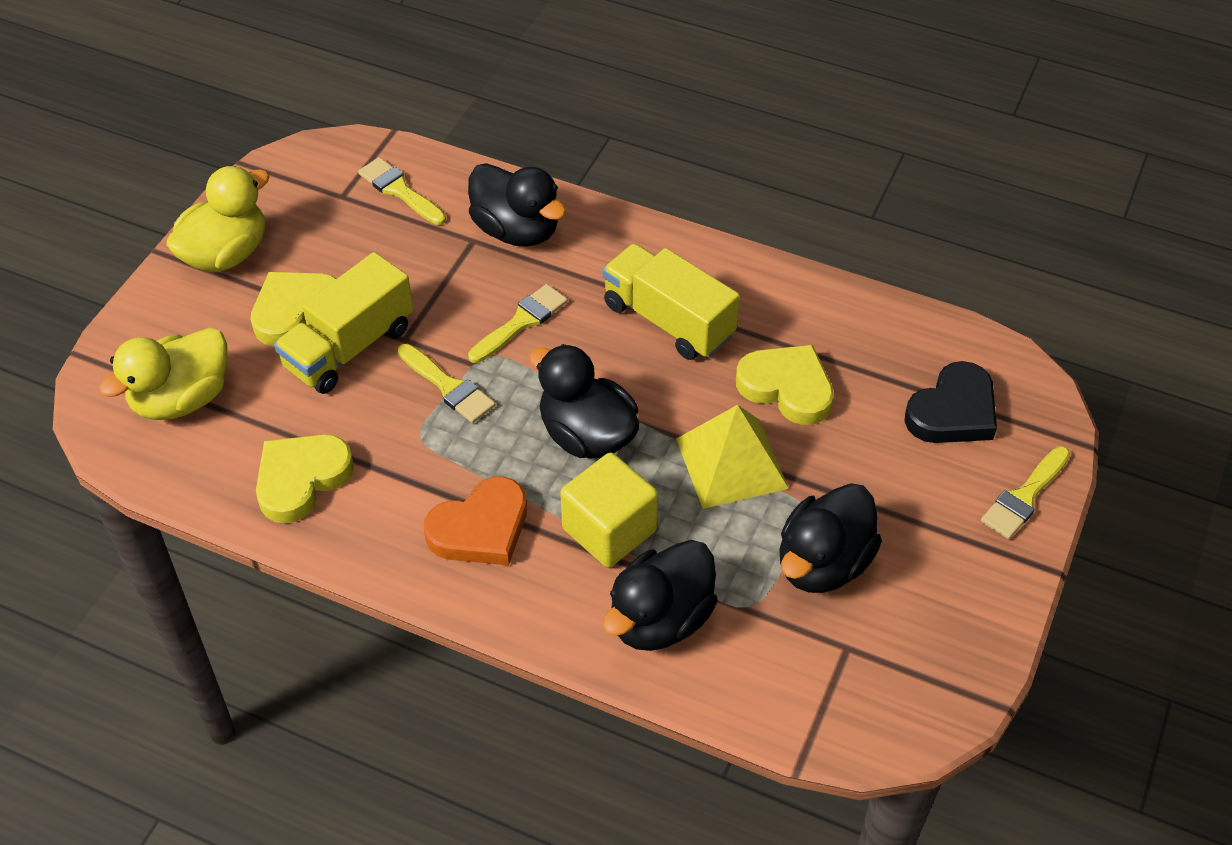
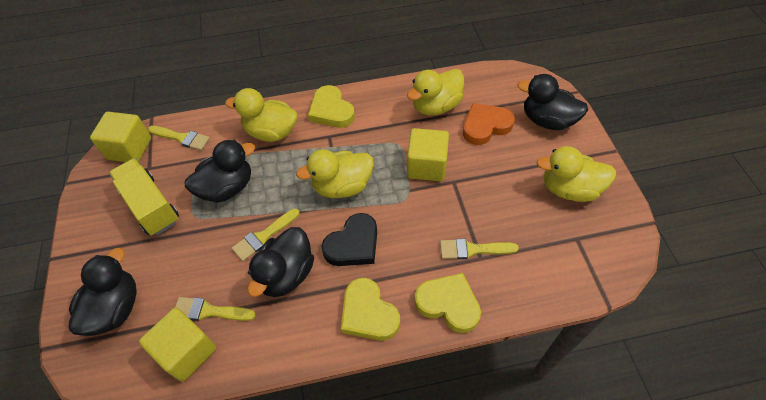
yellow cube: 1 -> 3
yellow duck: 2 -> 4
yellow pyramid: 1 -> 0
yellow truck: 2 -> 1

